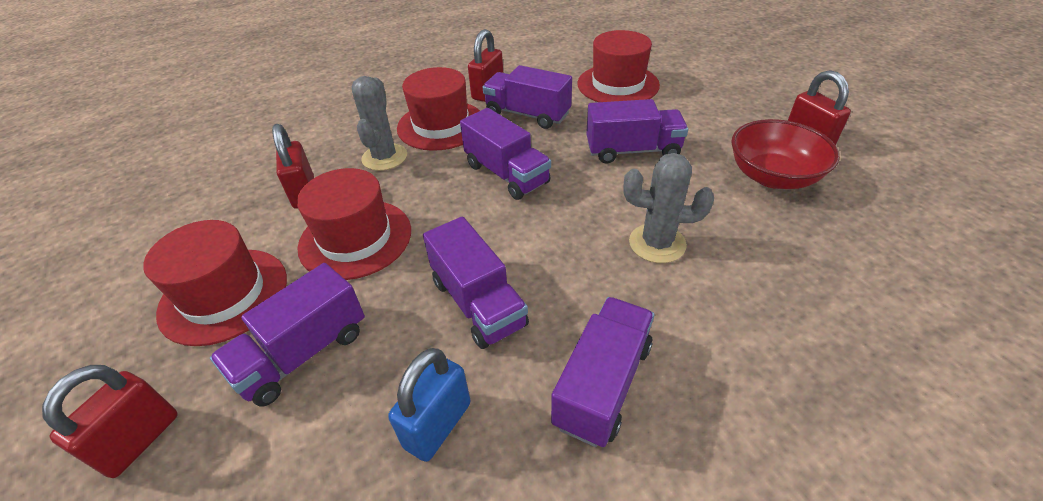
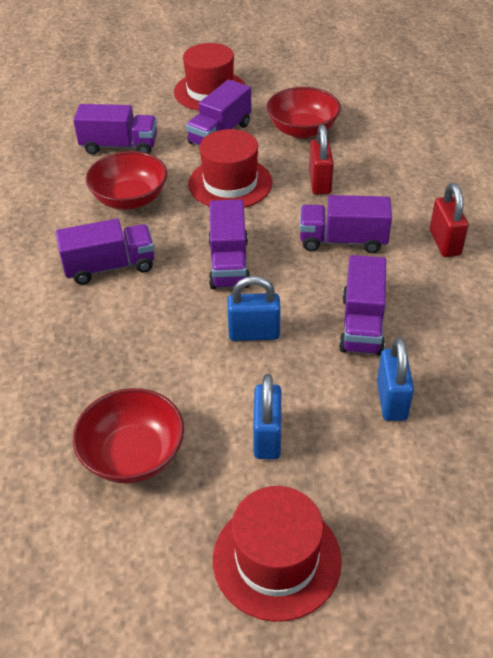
blue padlock: 1 -> 3
grey cactus: 2 -> 0
red bowl: 1 -> 3
red hat: 4 -> 3
red padlock: 4 -> 2

